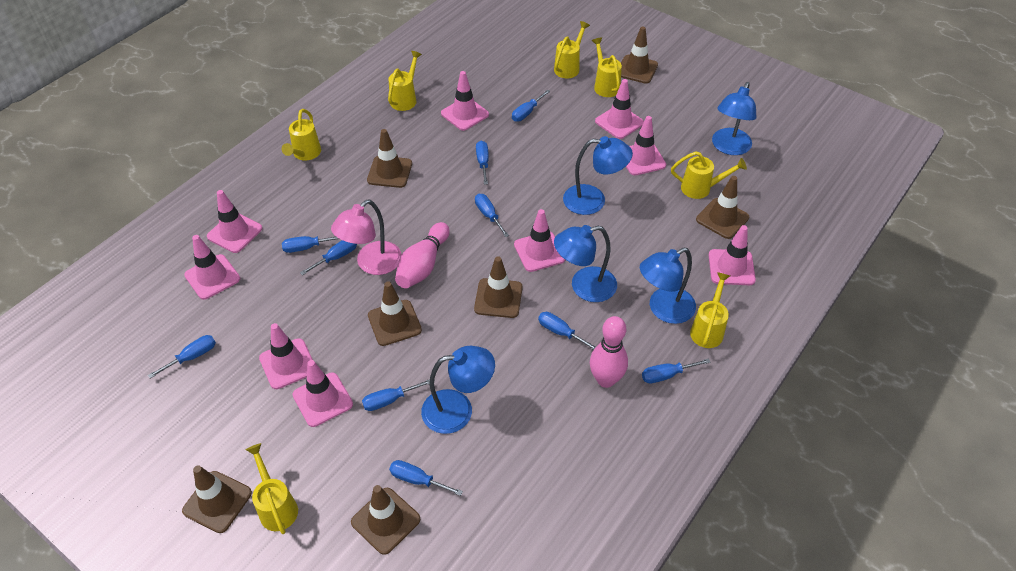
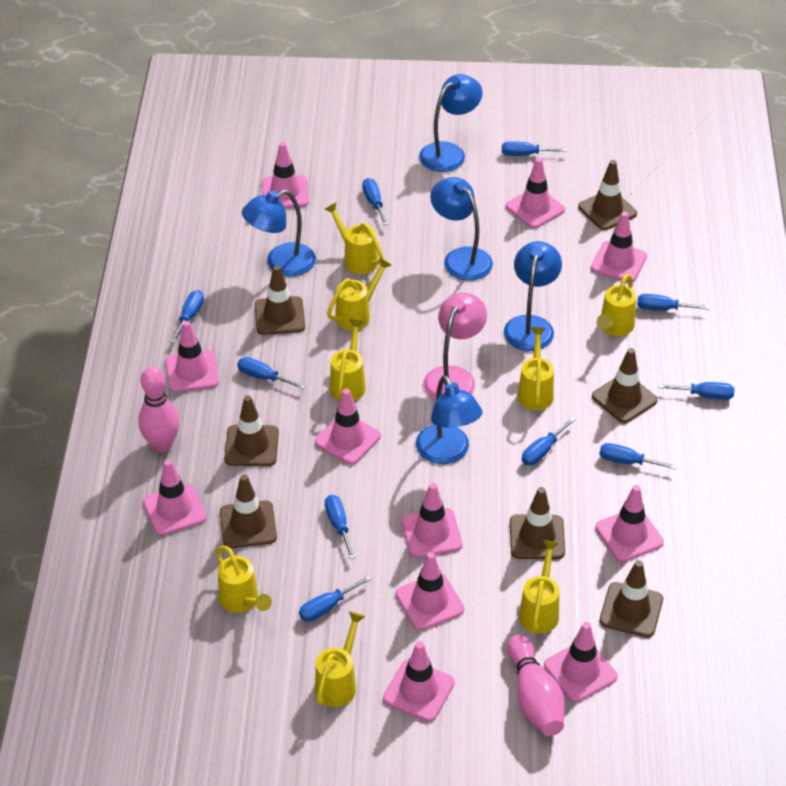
pink traffic cone: 9 -> 11
yellow watering can: 7 -> 8

